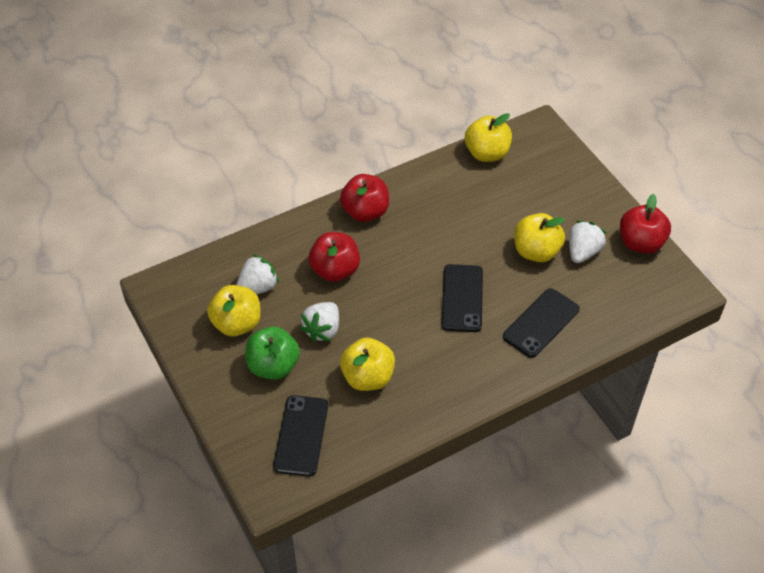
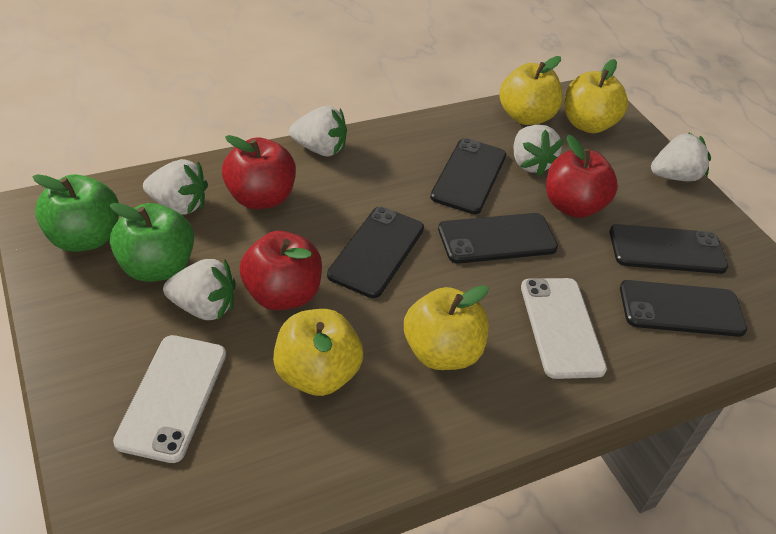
black phone: 3 -> 5
green apple: 1 -> 2
white phone: 0 -> 2
white strawberry: 3 -> 5

